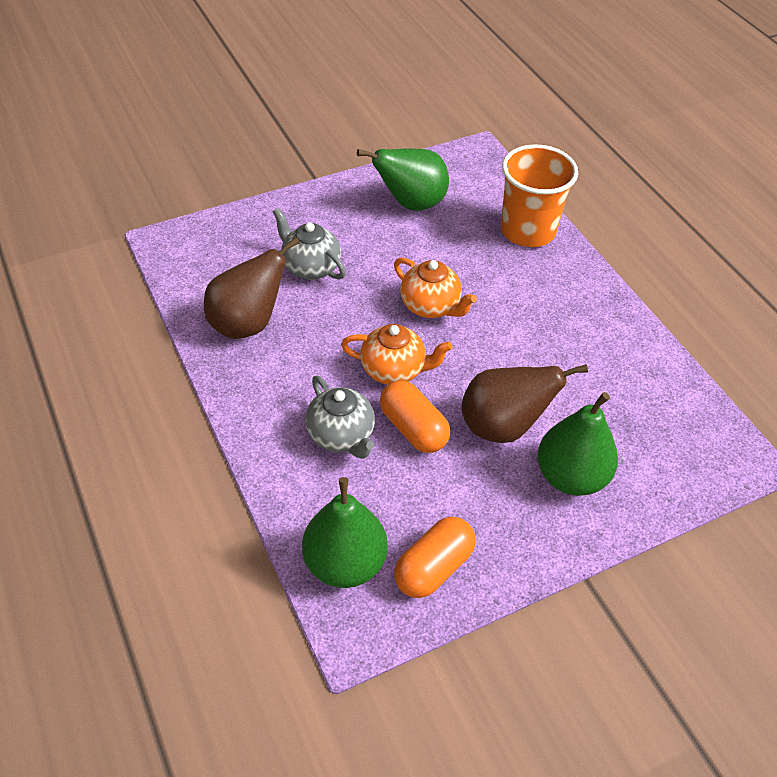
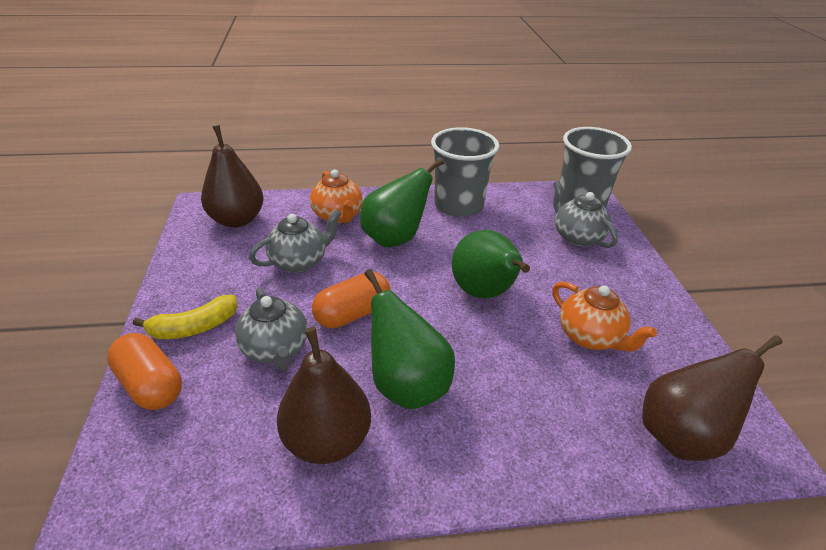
brown pear: 2 -> 3
grey cup: 0 -> 2
grey teapot: 2 -> 3
orange cup: 1 -> 0
yellow banana: 0 -> 1

